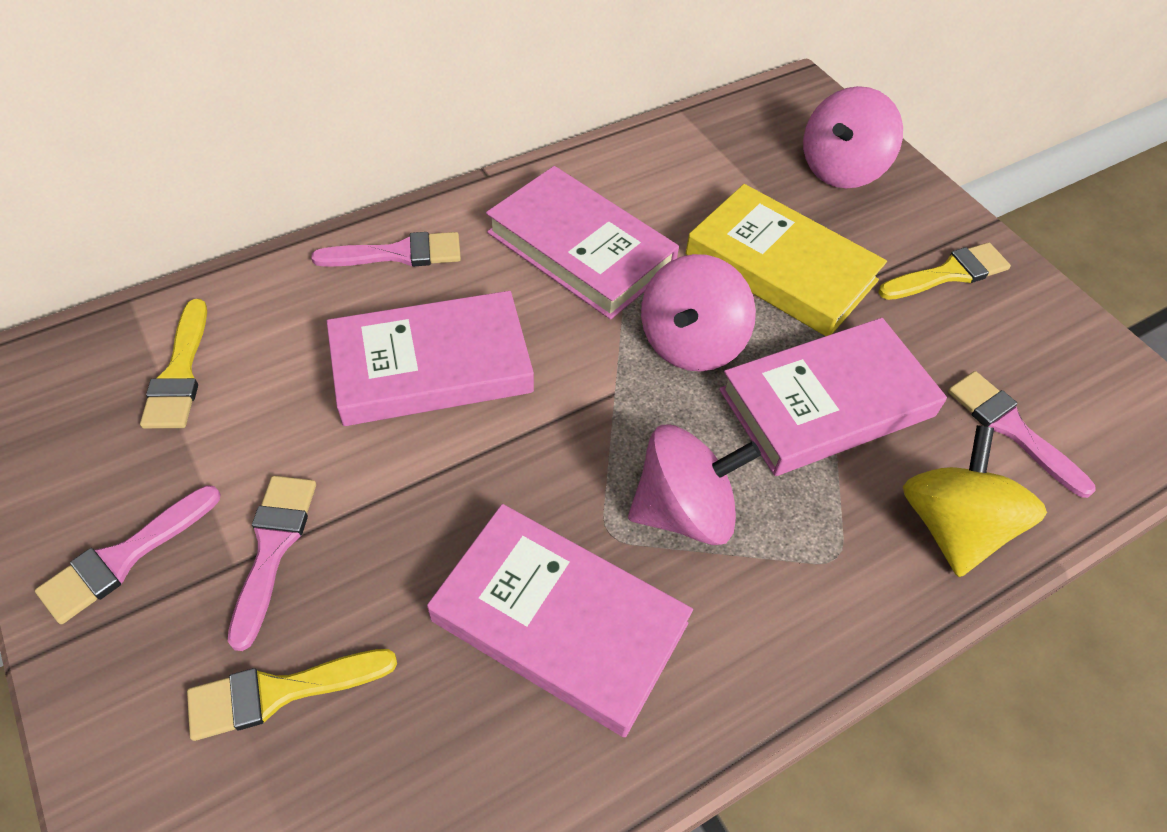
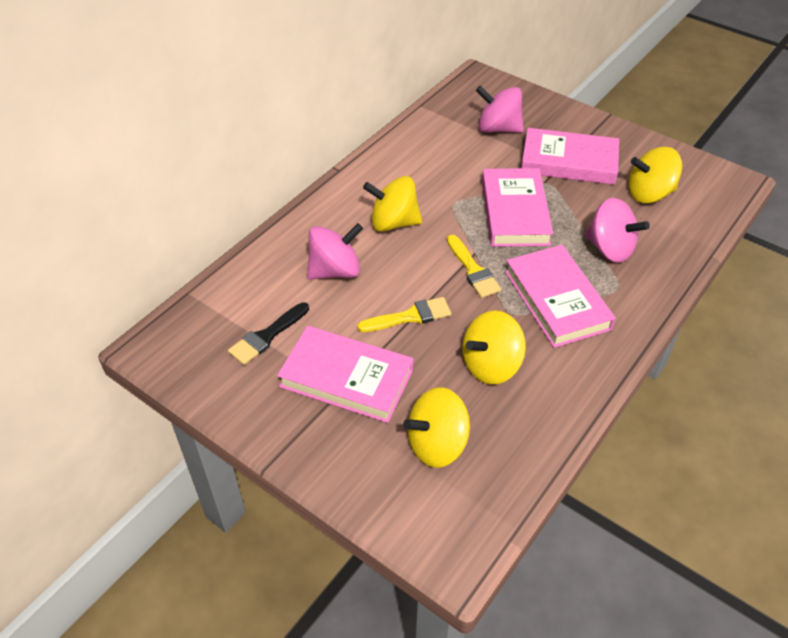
black brush: 0 -> 1
pink brush: 4 -> 0
yellow book: 1 -> 0
yellow brush: 3 -> 2
yellow spinning top: 1 -> 4

